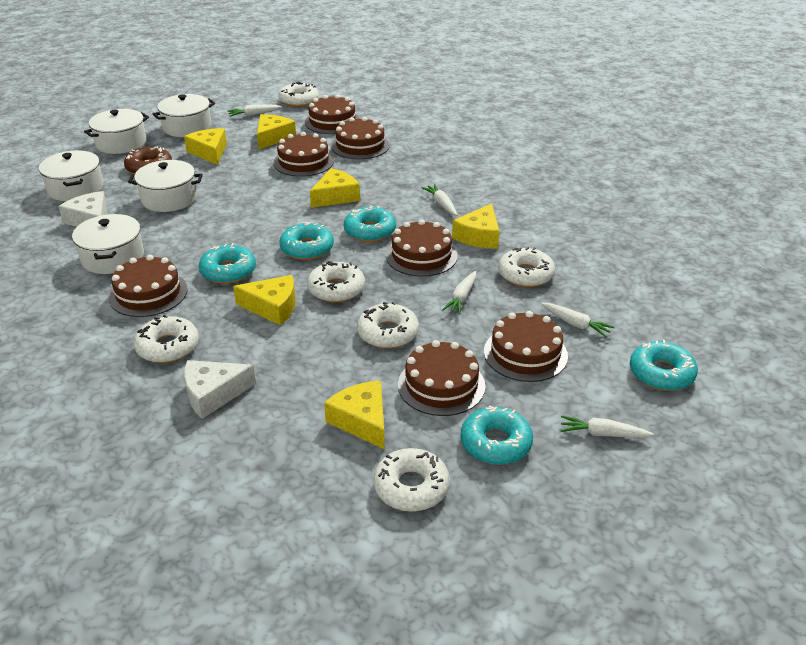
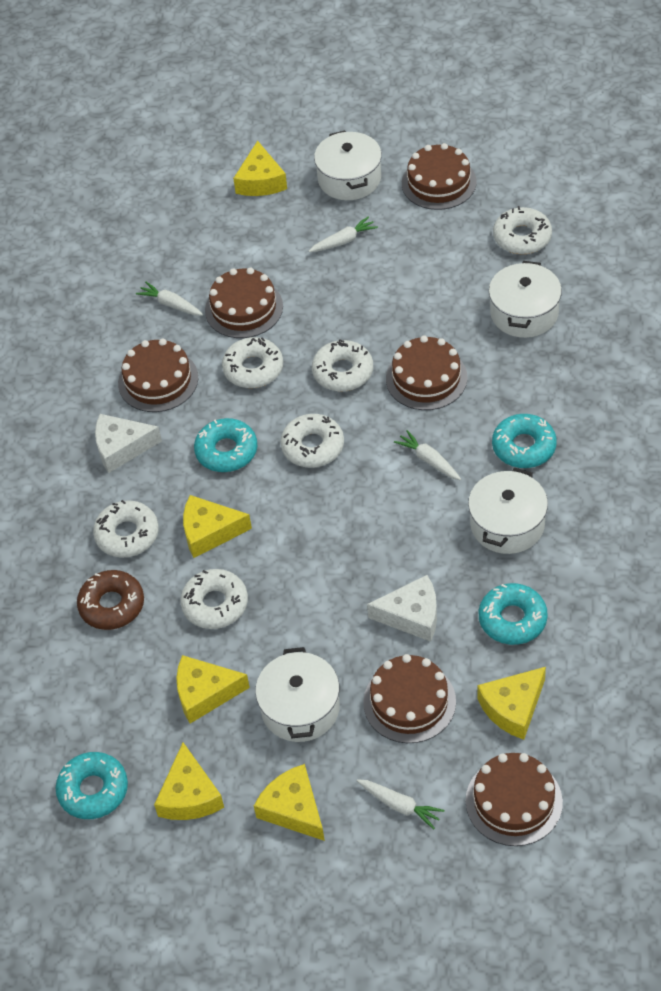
brown cake: 7 -> 6
turquoise donut: 5 -> 4
white carrot: 5 -> 4
white pot: 5 -> 4

